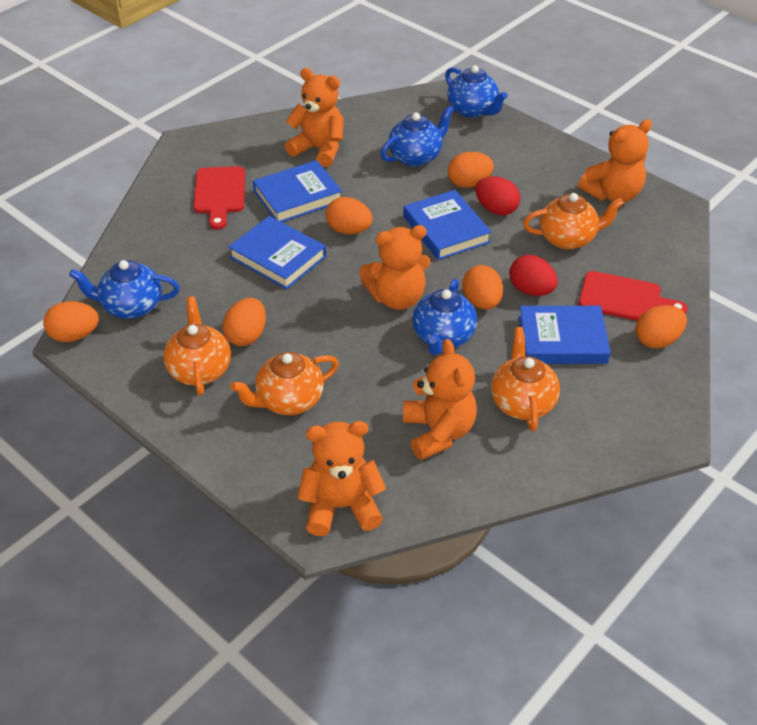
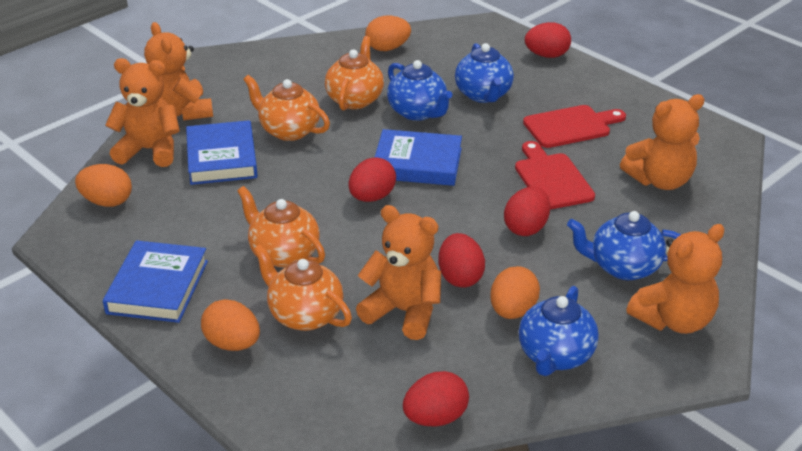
blue book: 4 -> 3
orange egg: 6 -> 4
red egg: 2 -> 5

